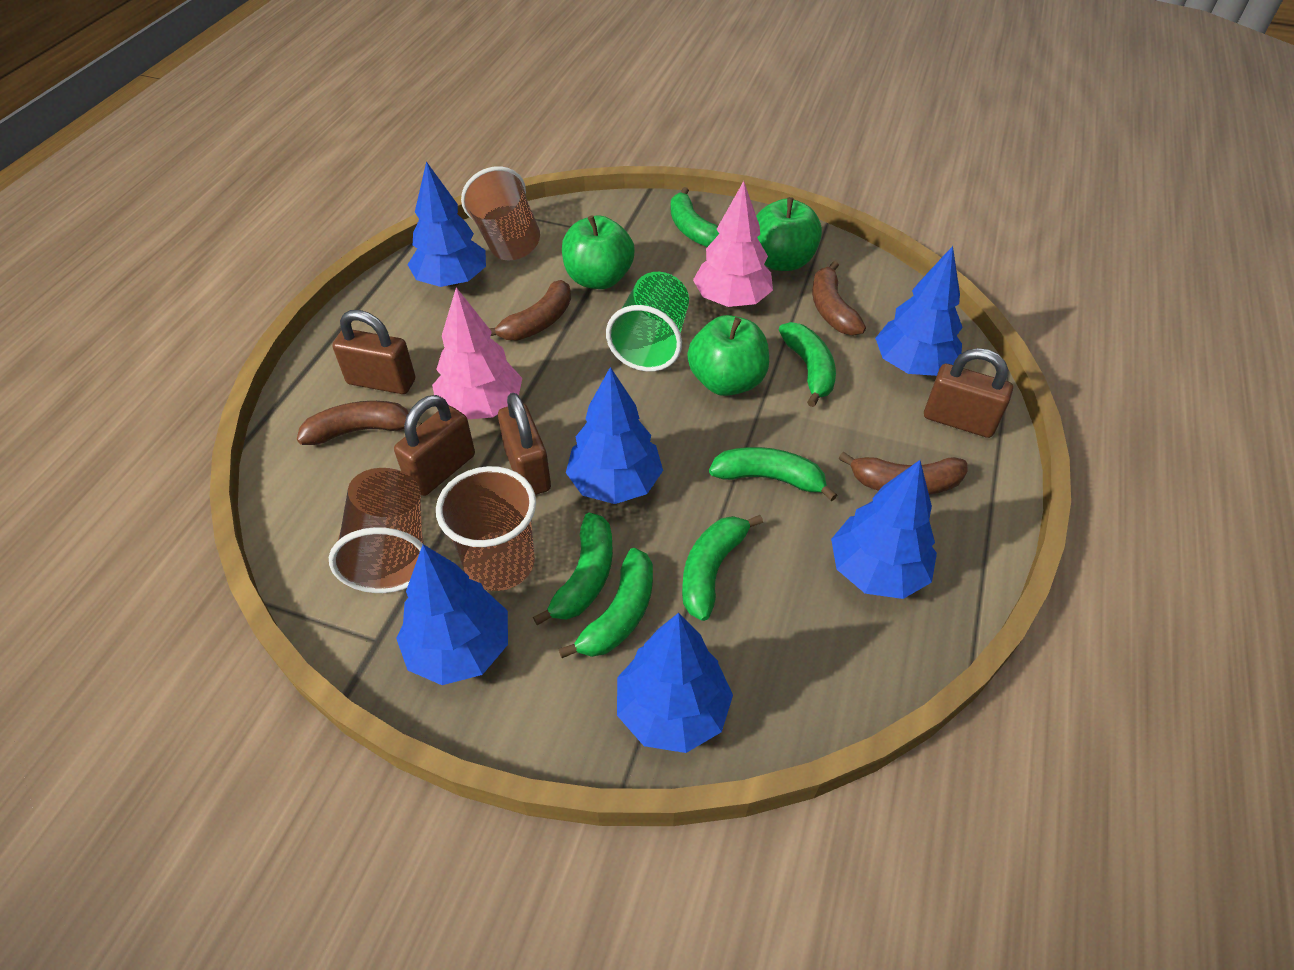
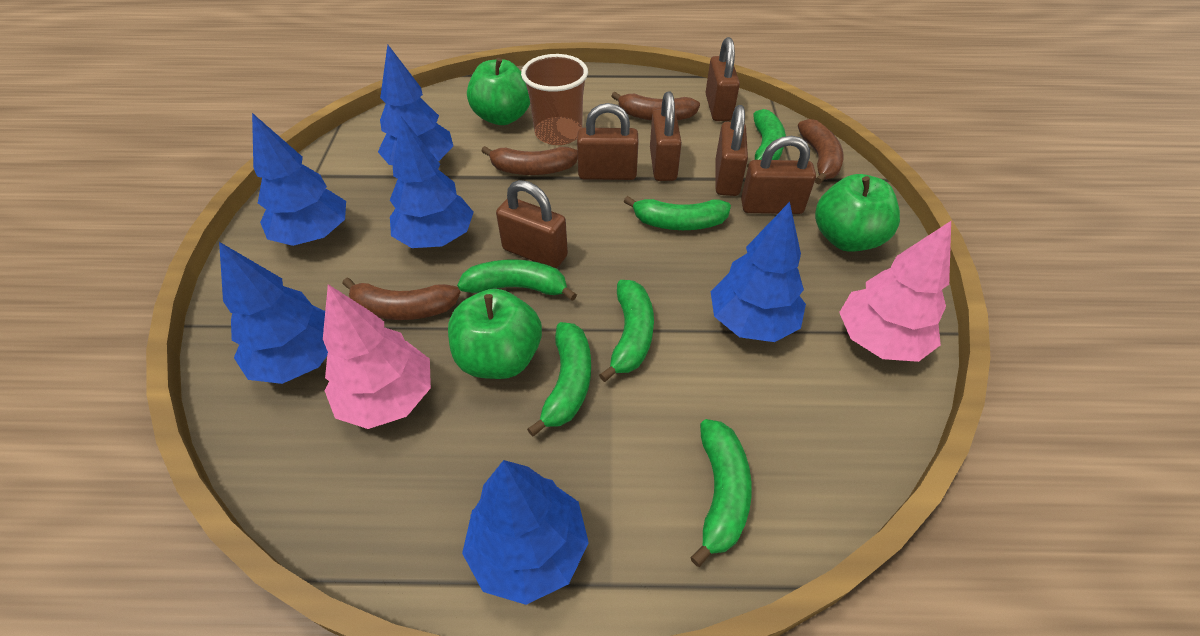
brown cup: 3 -> 1
brown padlock: 4 -> 6
green cup: 1 -> 0

